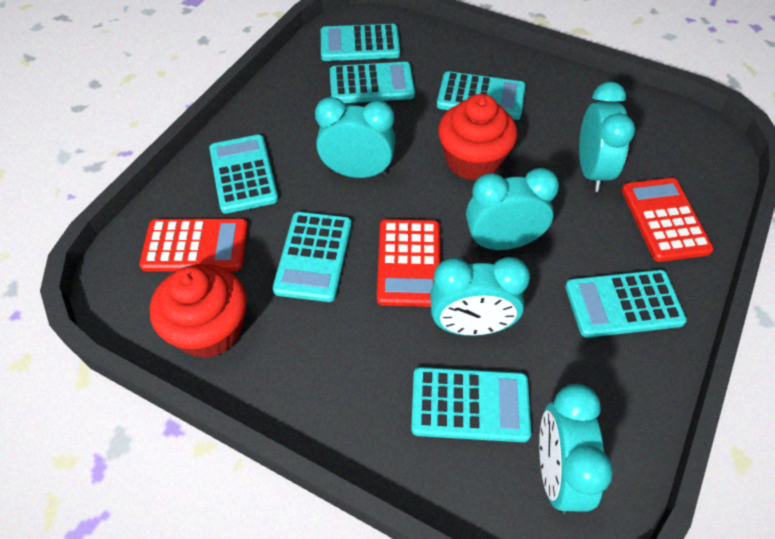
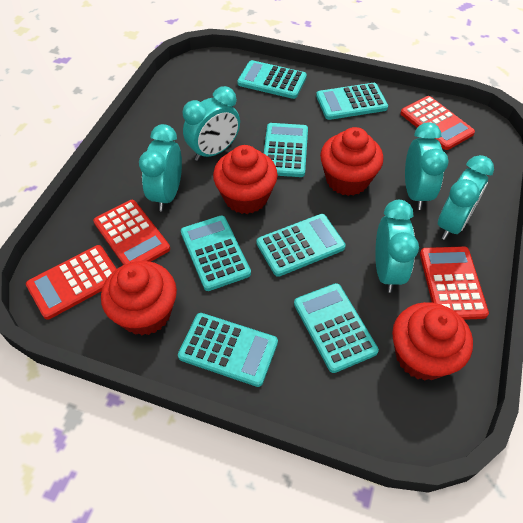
red calculator: 3 -> 4
red cupcake: 2 -> 4

